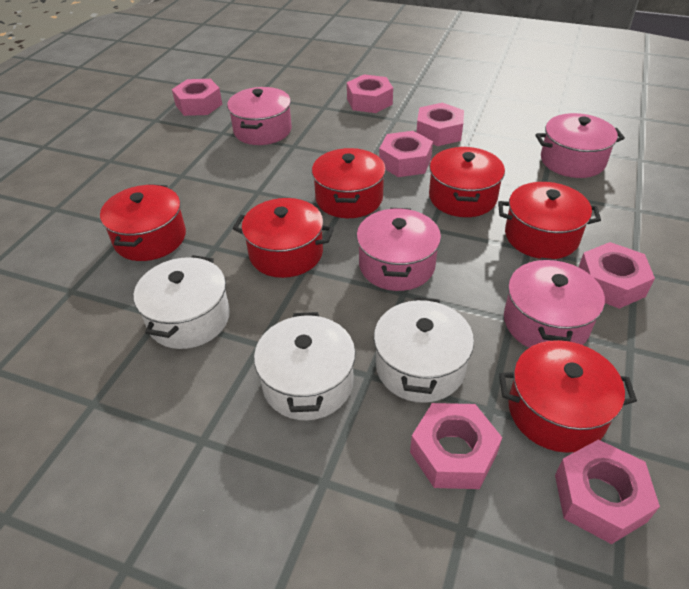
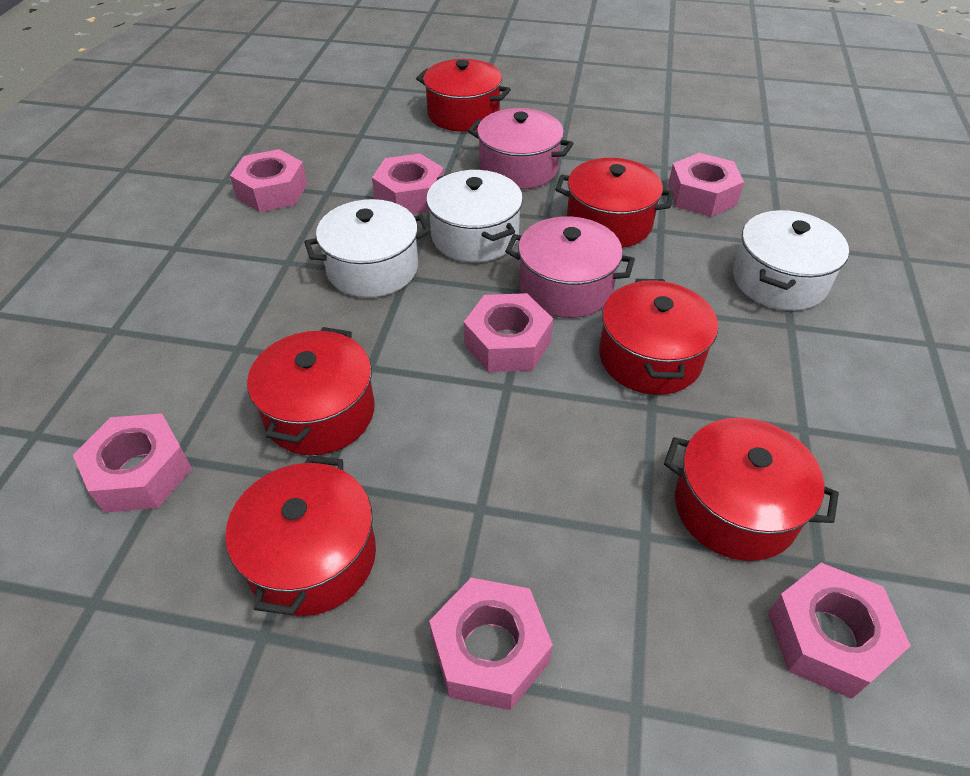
pink pot: 4 -> 2

